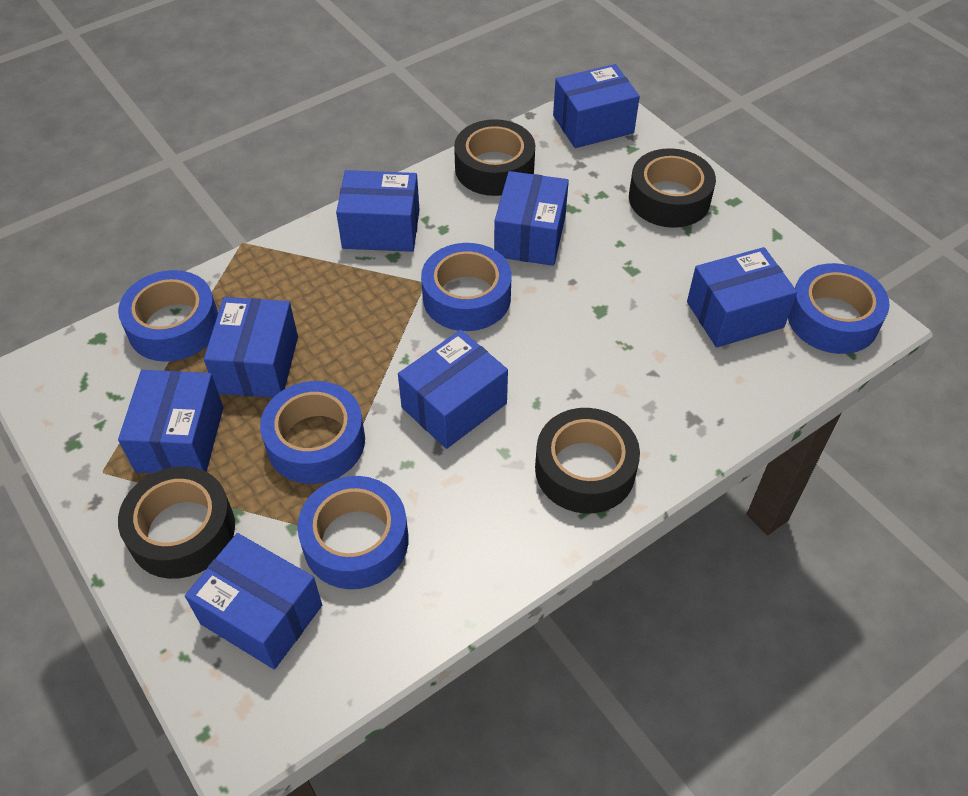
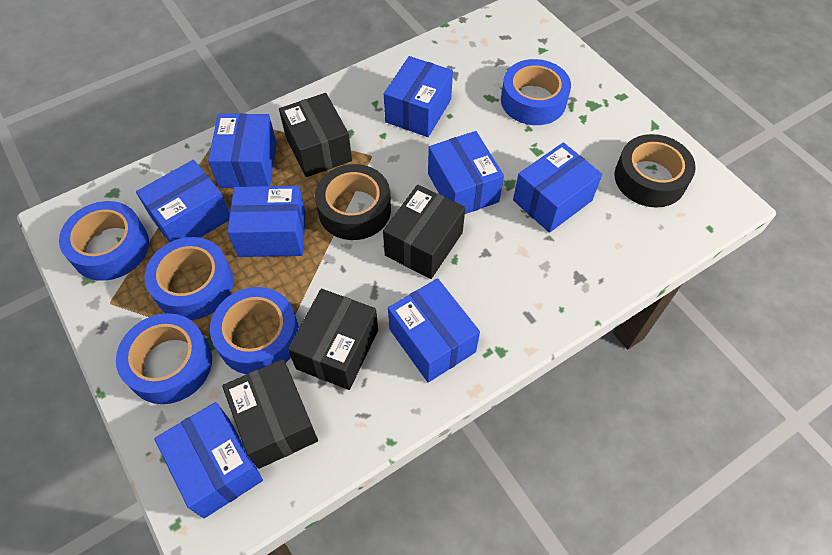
black box: 0 -> 4
black tape: 4 -> 2

